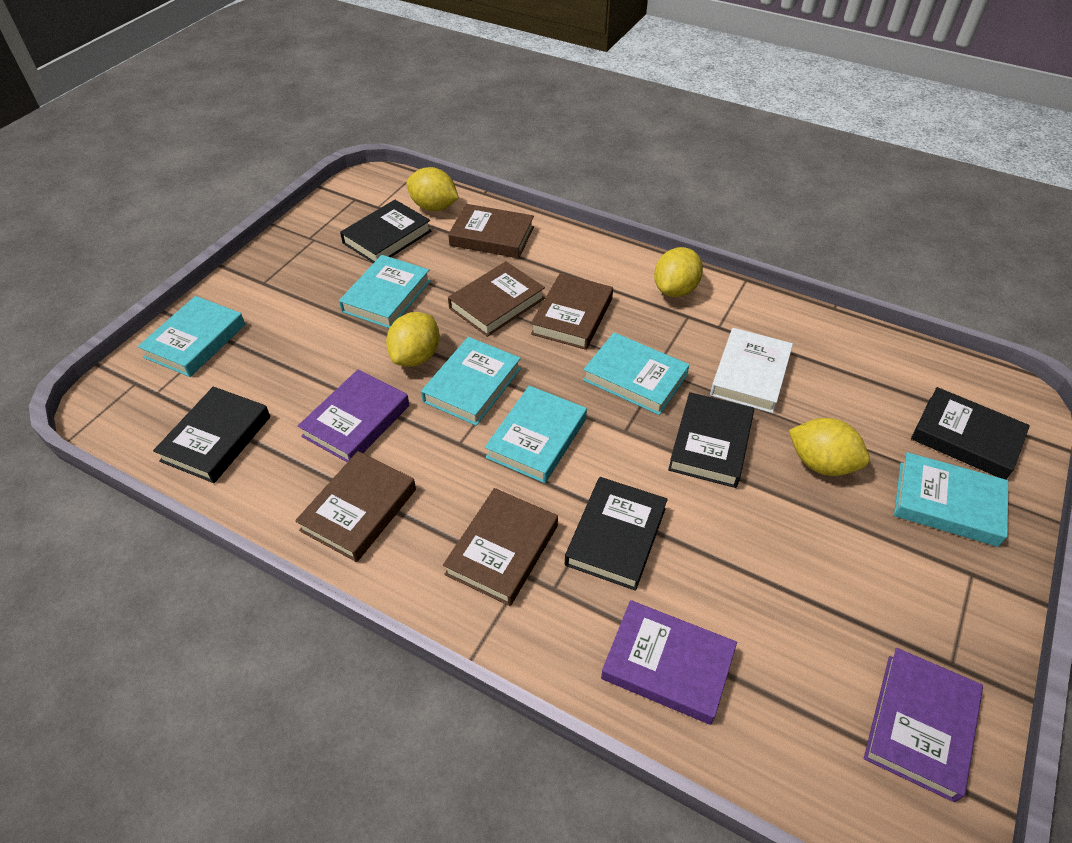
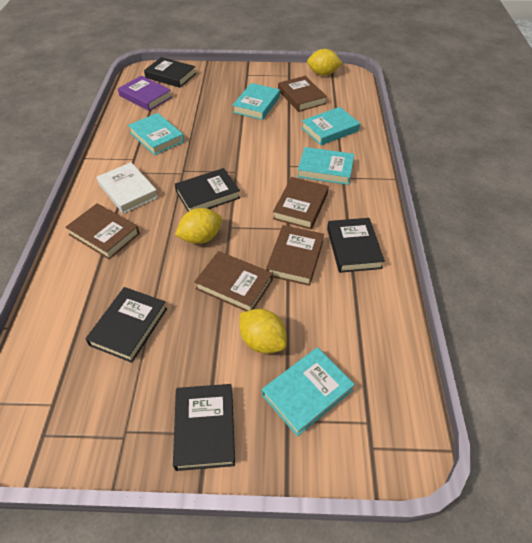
purple book: 3 -> 1
turquoise book: 6 -> 5
yellow lemon: 4 -> 3

